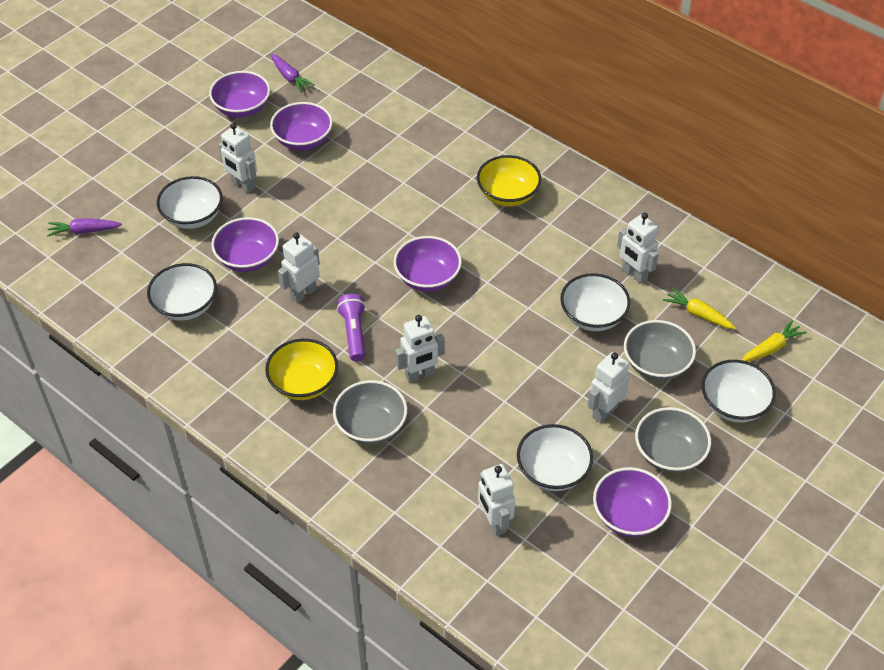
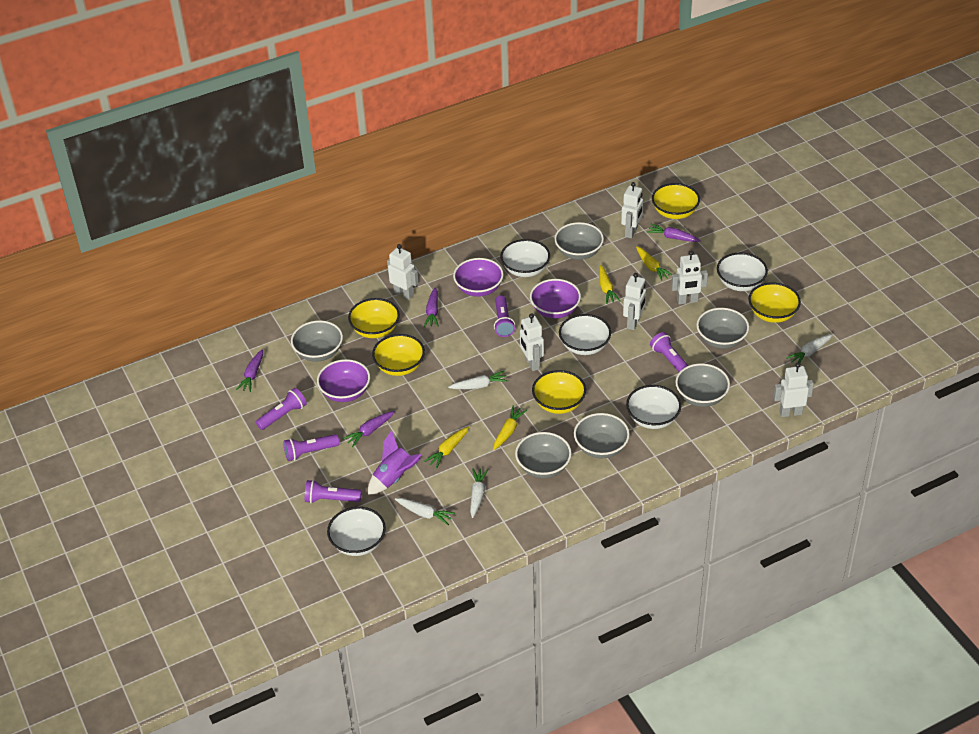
grey bowl: 3 -> 6
purple bowl: 5 -> 3
purple carrot: 2 -> 4
purple flashlight: 1 -> 5
purple rocket: 0 -> 1
white carrot: 0 -> 4
yellow bowl: 2 -> 5
yellow carrot: 2 -> 4

